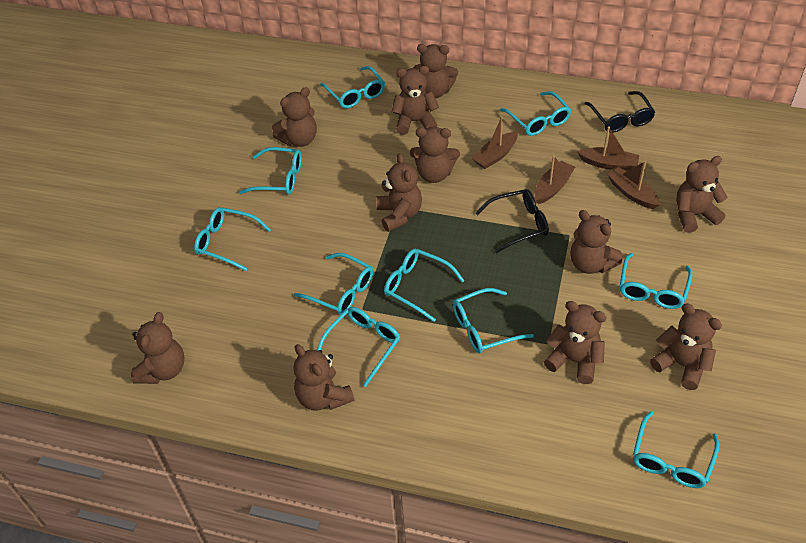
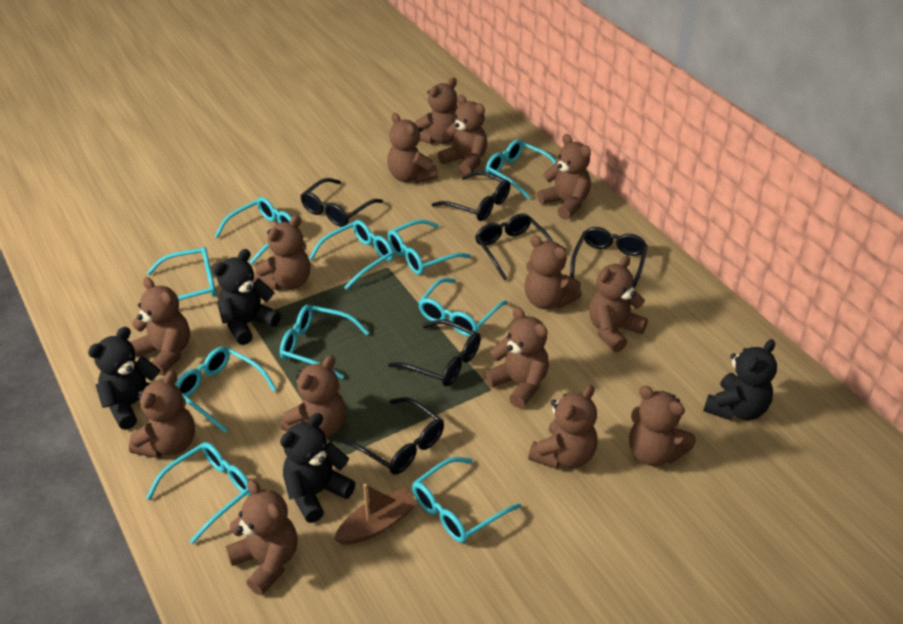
black glasses: 2 -> 6
black teddy bear: 0 -> 4
brown boat: 4 -> 1
brown teddy bear: 11 -> 14

